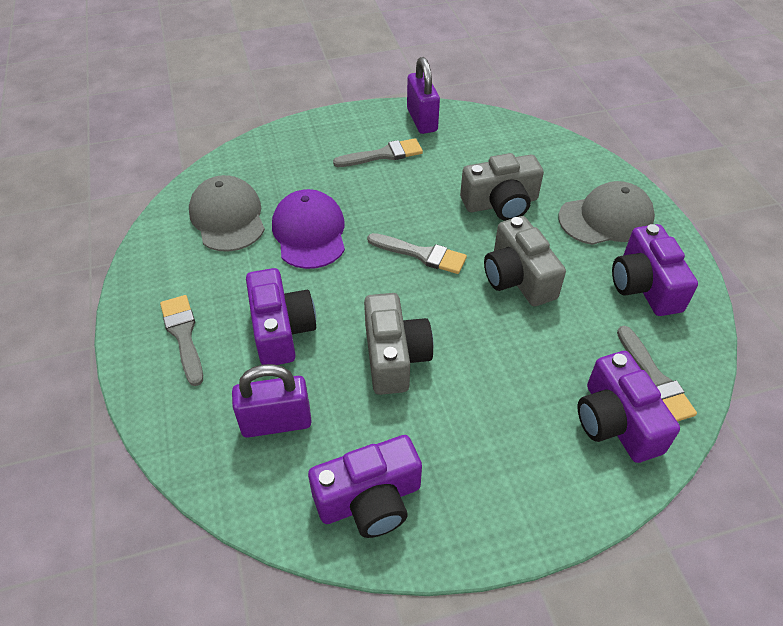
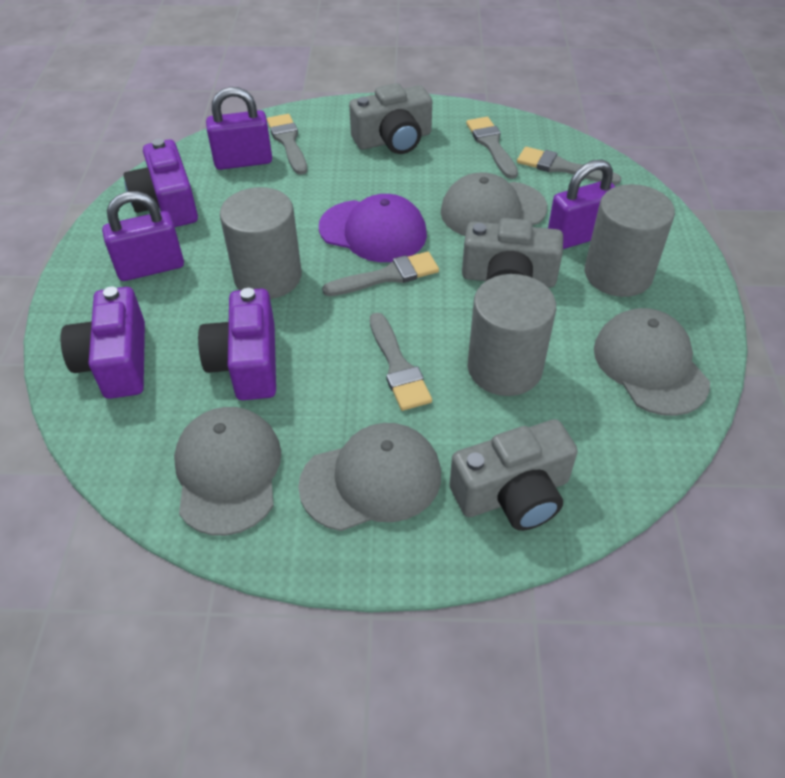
grey brush: 4 -> 5
grey cap: 2 -> 4
grey cylinder: 0 -> 3
purple camera: 4 -> 3
purple padlock: 2 -> 3

